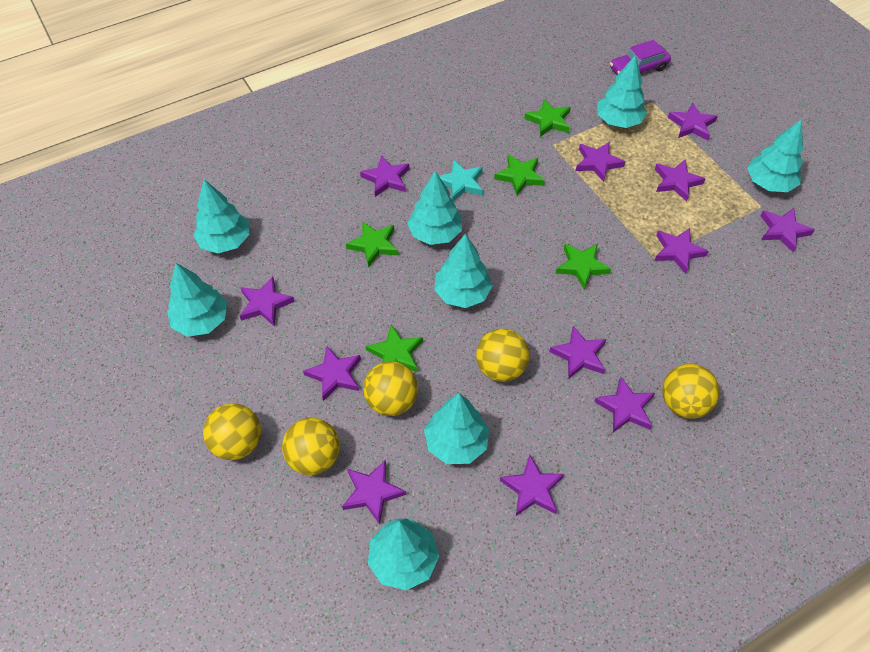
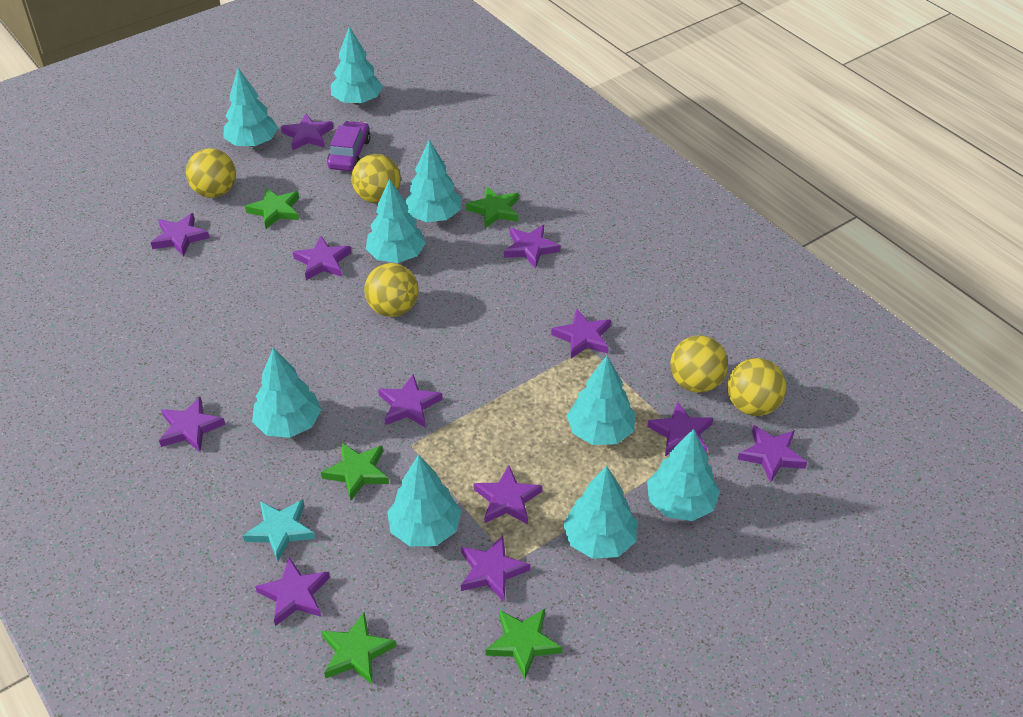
turquoise tree: 8 -> 9

